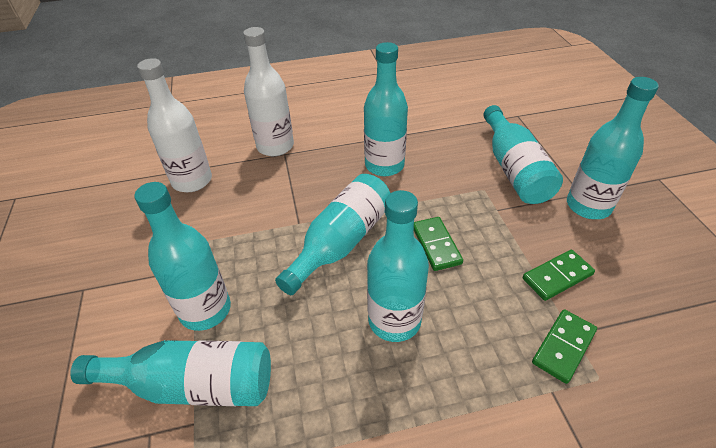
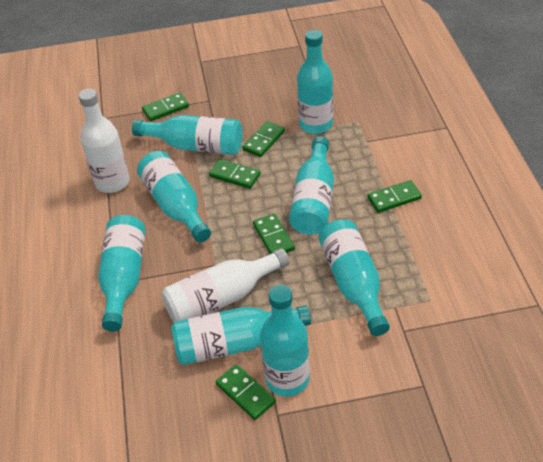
green domino: 3 -> 6
turquoise bottle: 7 -> 8

